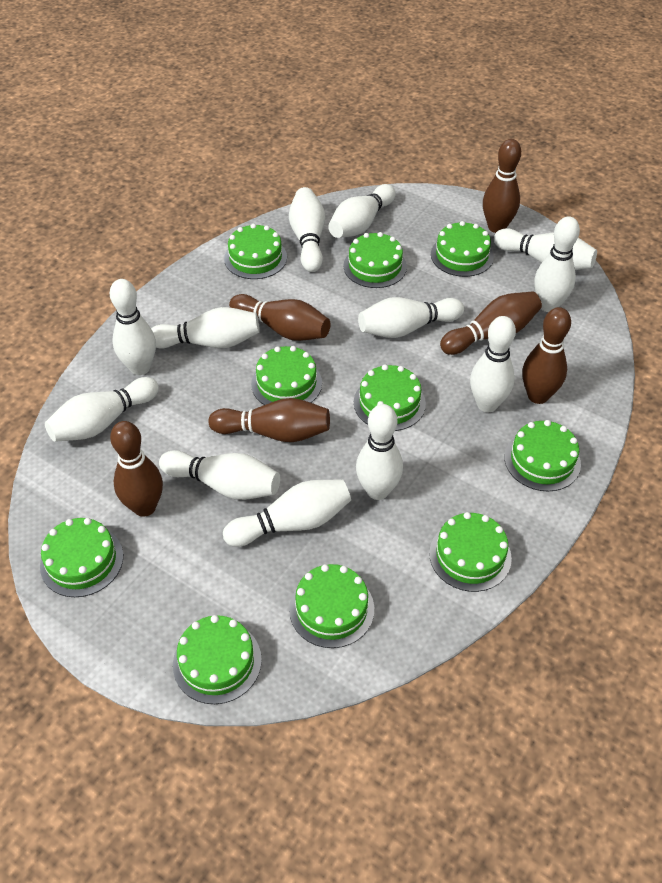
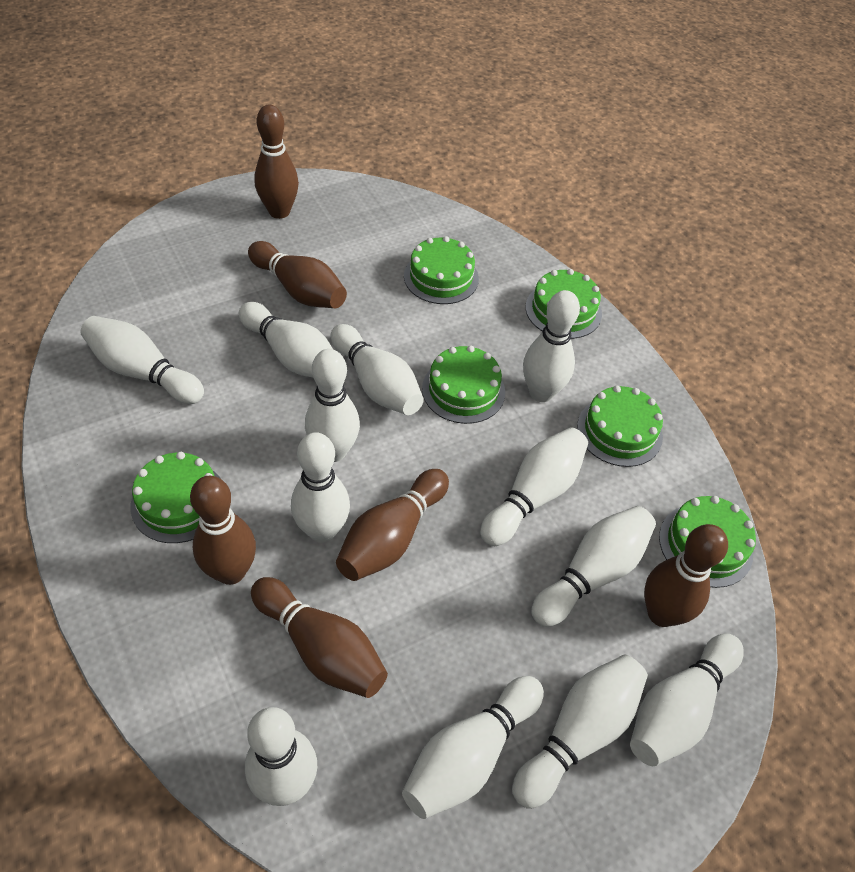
green cake: 10 -> 6

